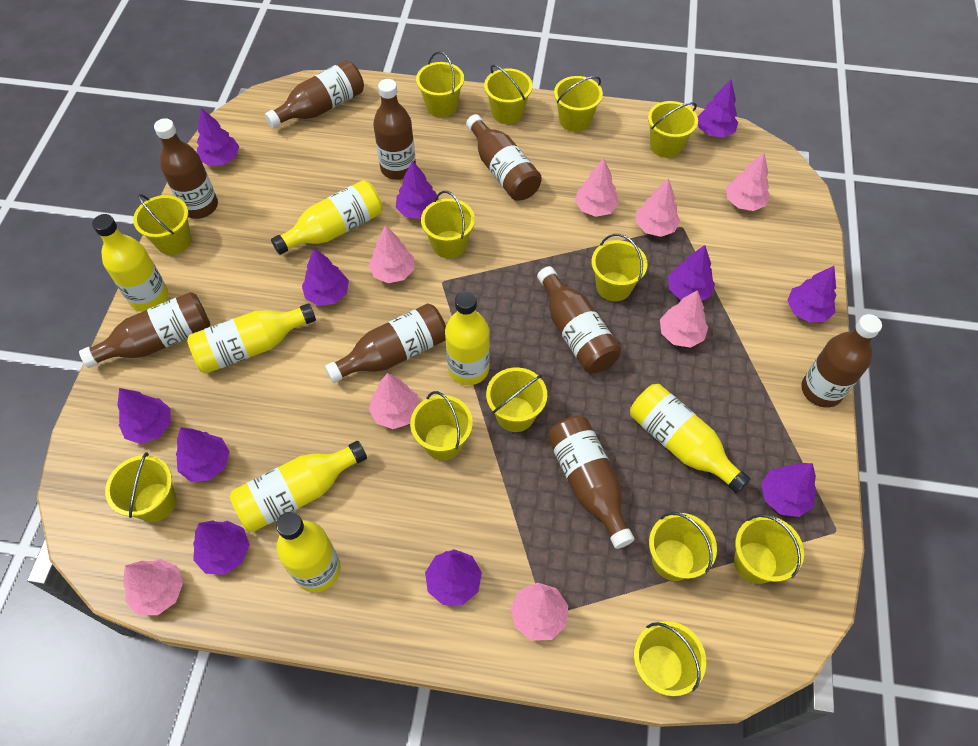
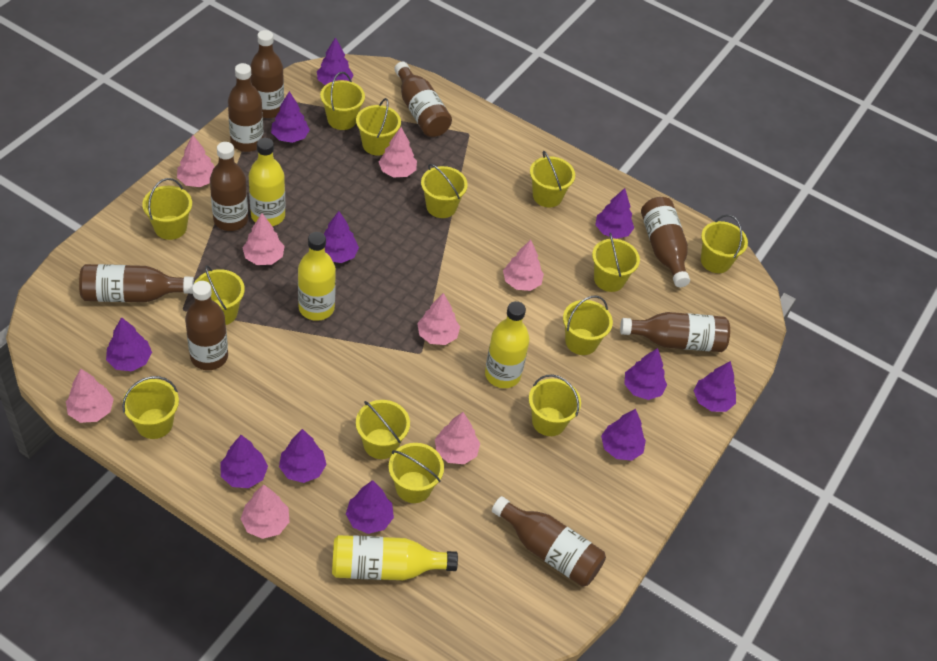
yellow bottle: 7 -> 4

